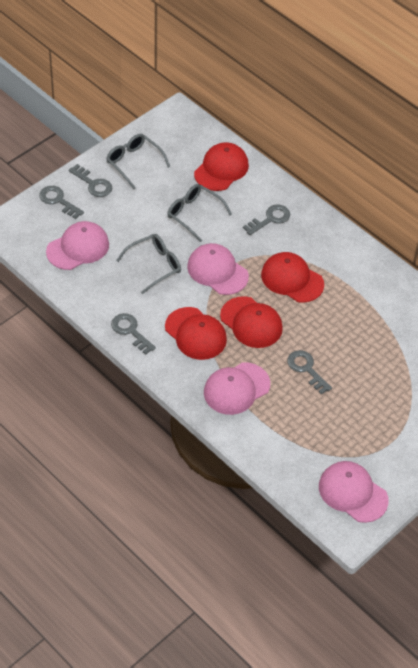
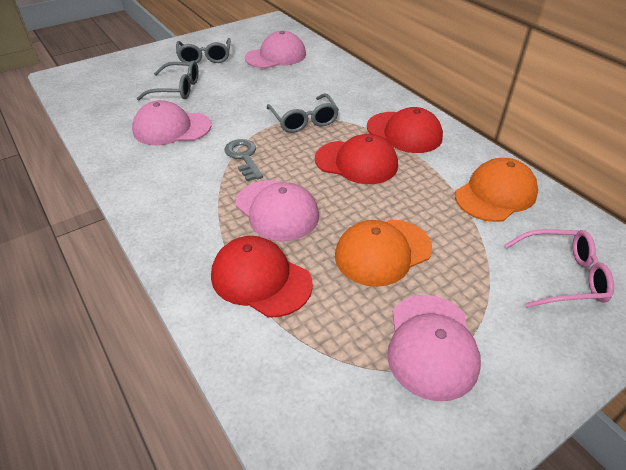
grey key: 5 -> 1
orange cap: 0 -> 2
pink glasses: 0 -> 1
red cap: 4 -> 3

